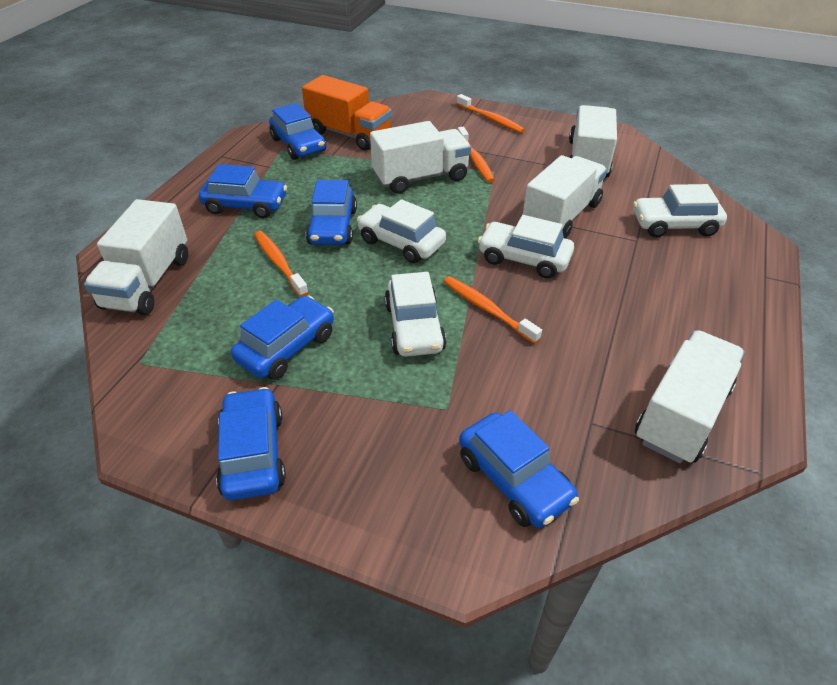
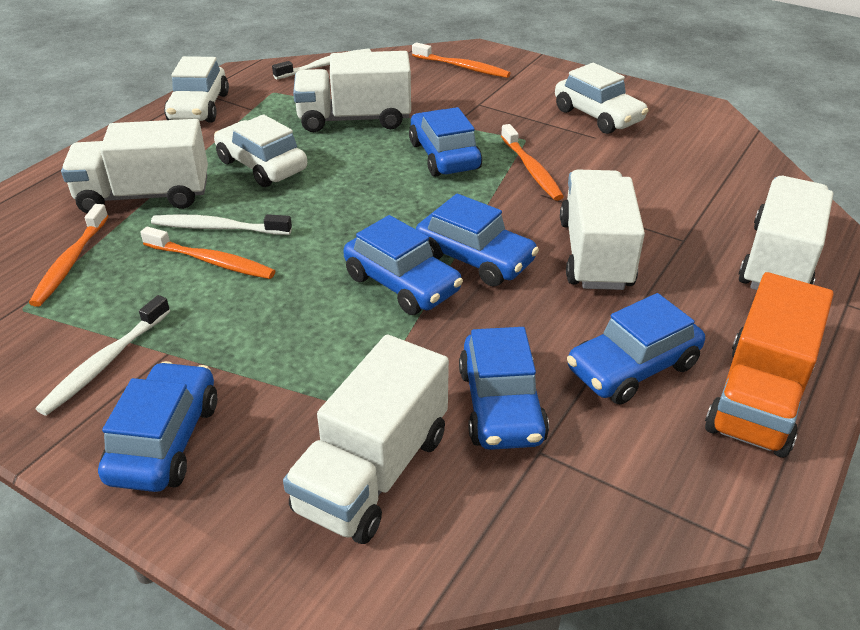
white car: 4 -> 3
white toothbrush: 0 -> 3

